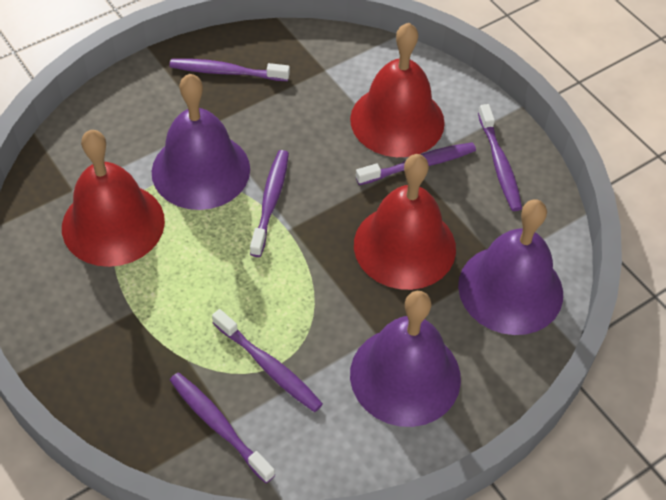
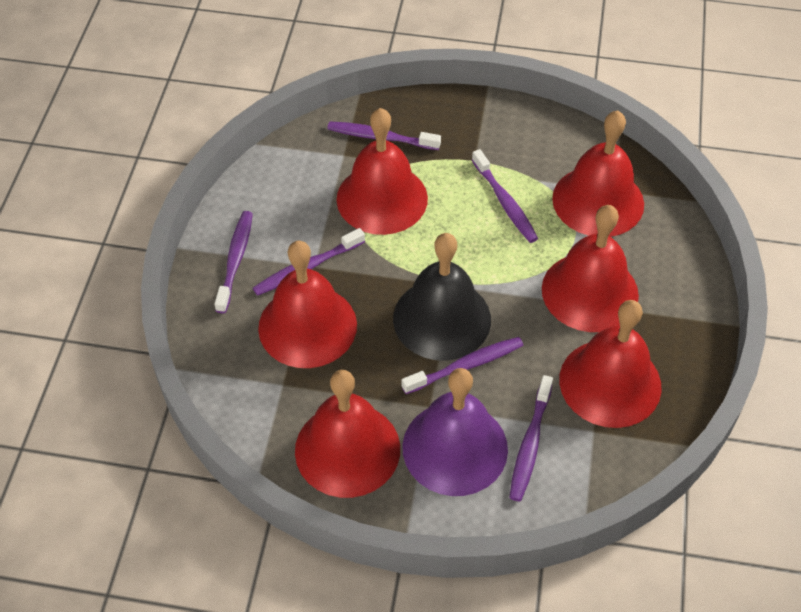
black bell: 0 -> 1
purple bell: 3 -> 1
red bell: 3 -> 6

